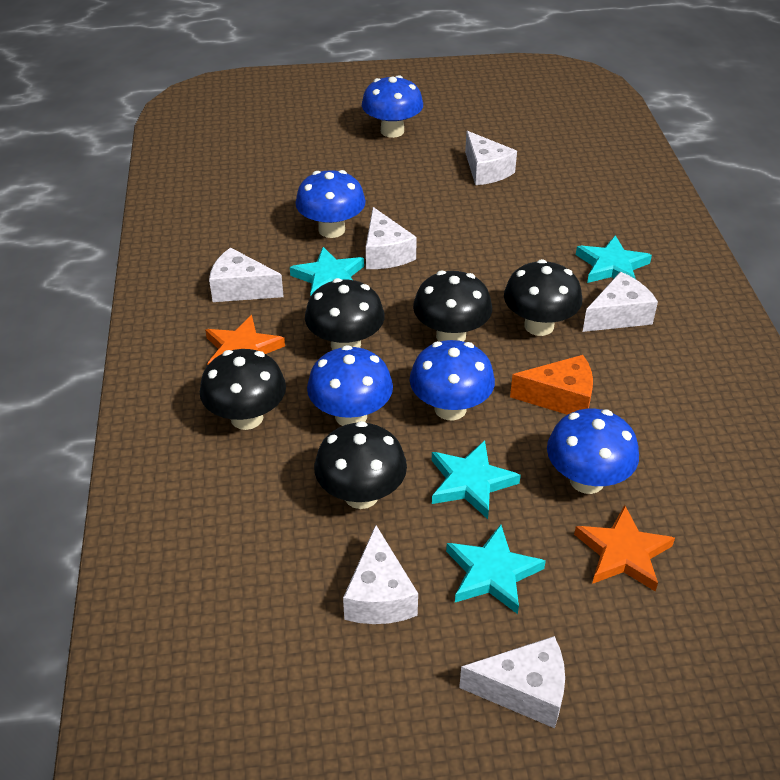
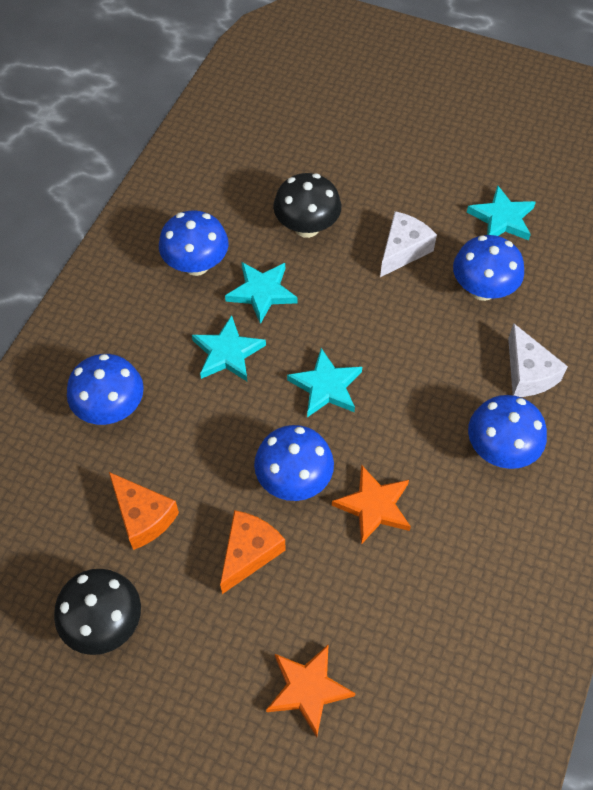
black mushroom: 5 -> 2
orange cheese: 1 -> 2
white cheese: 6 -> 2

